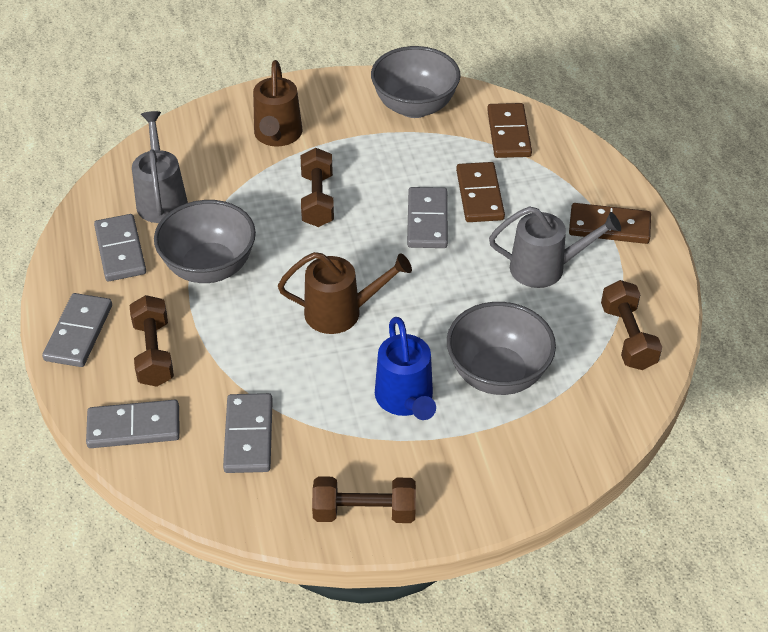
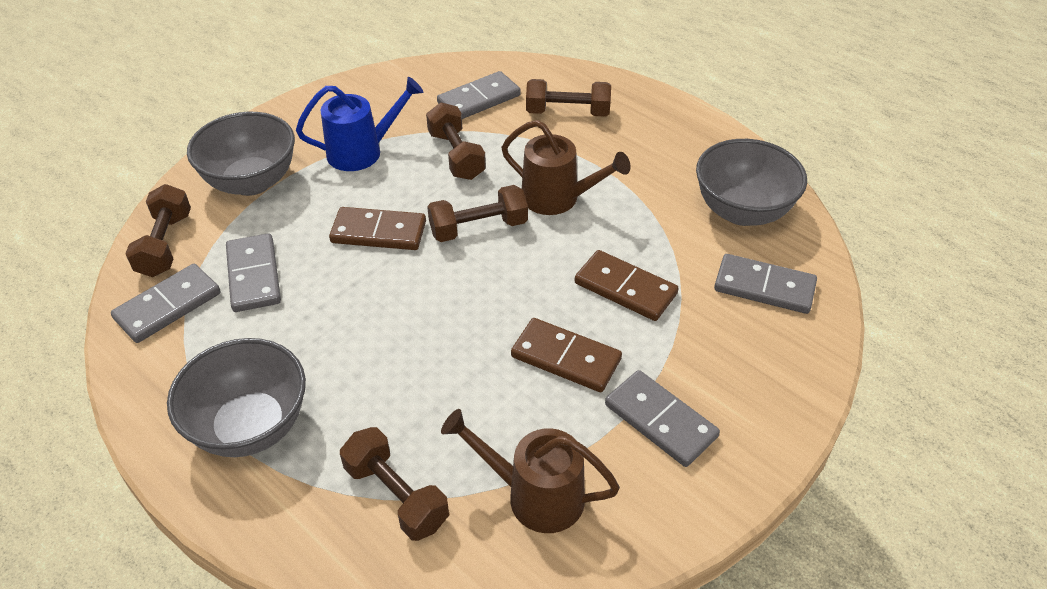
brown dumbbell: 4 -> 5
grey watering can: 2 -> 0

